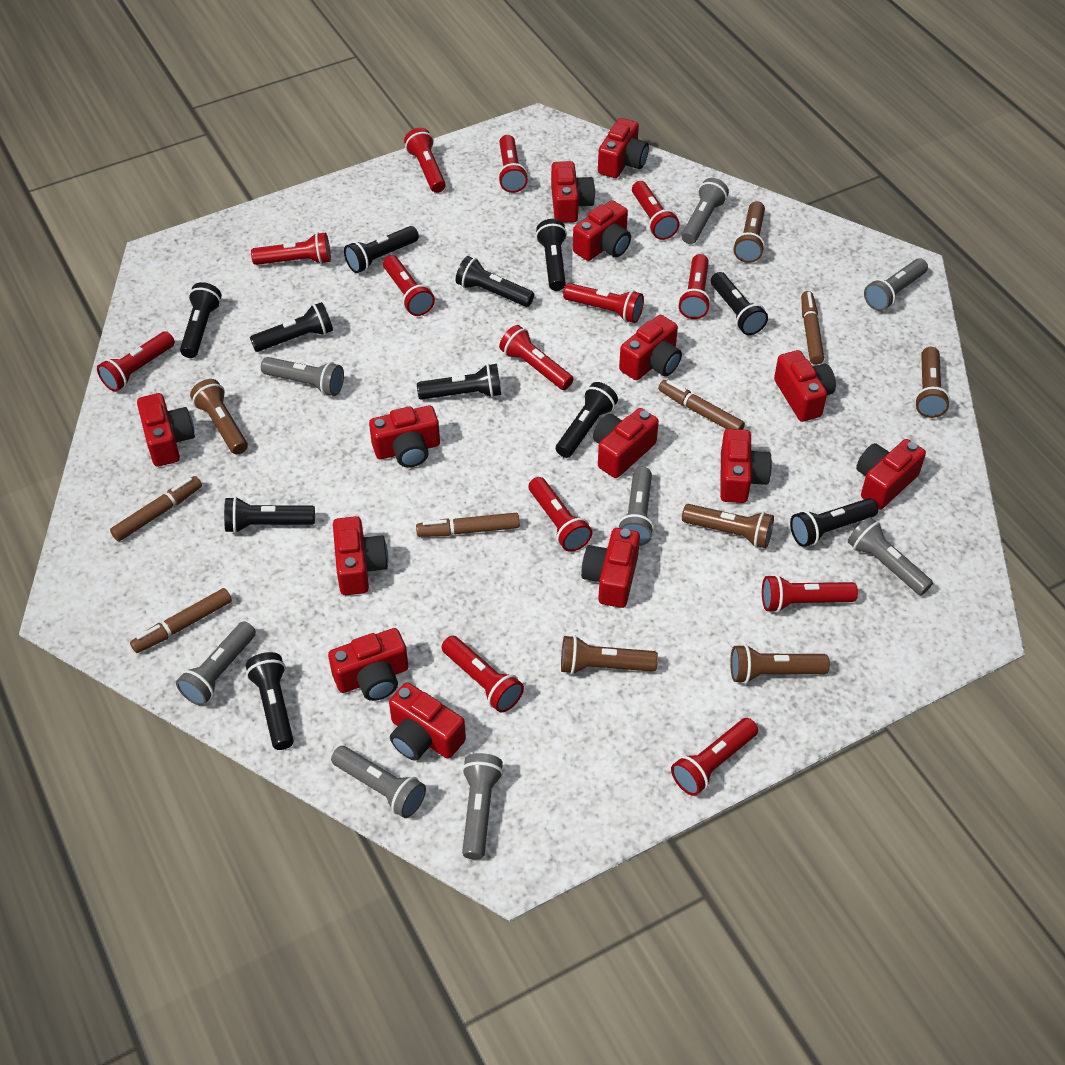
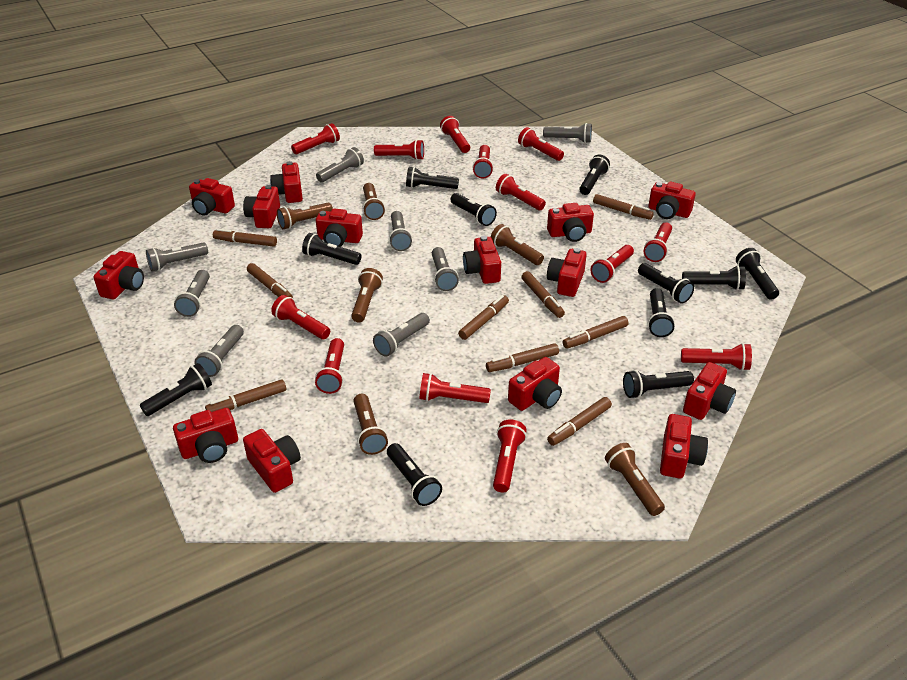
brown marker: 5 -> 9

